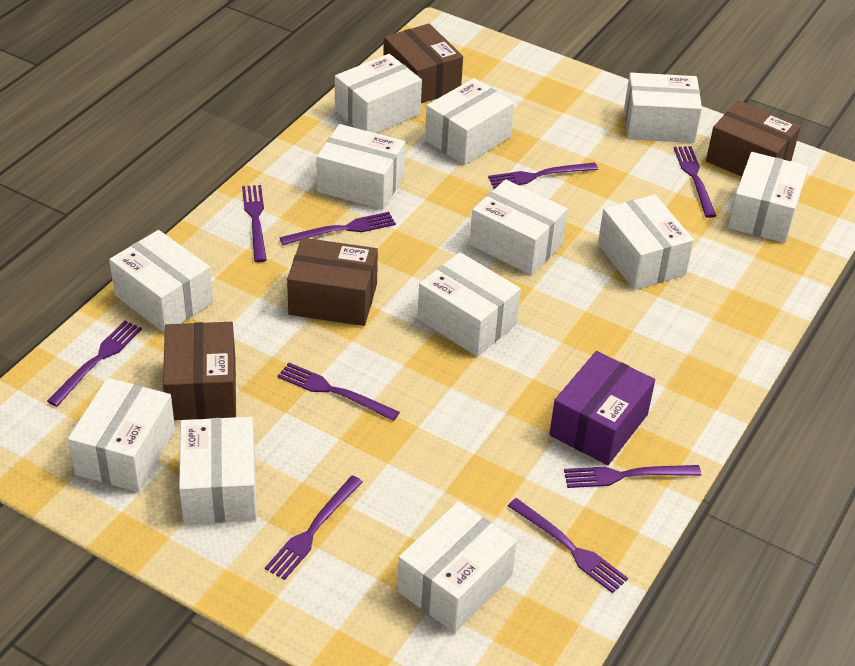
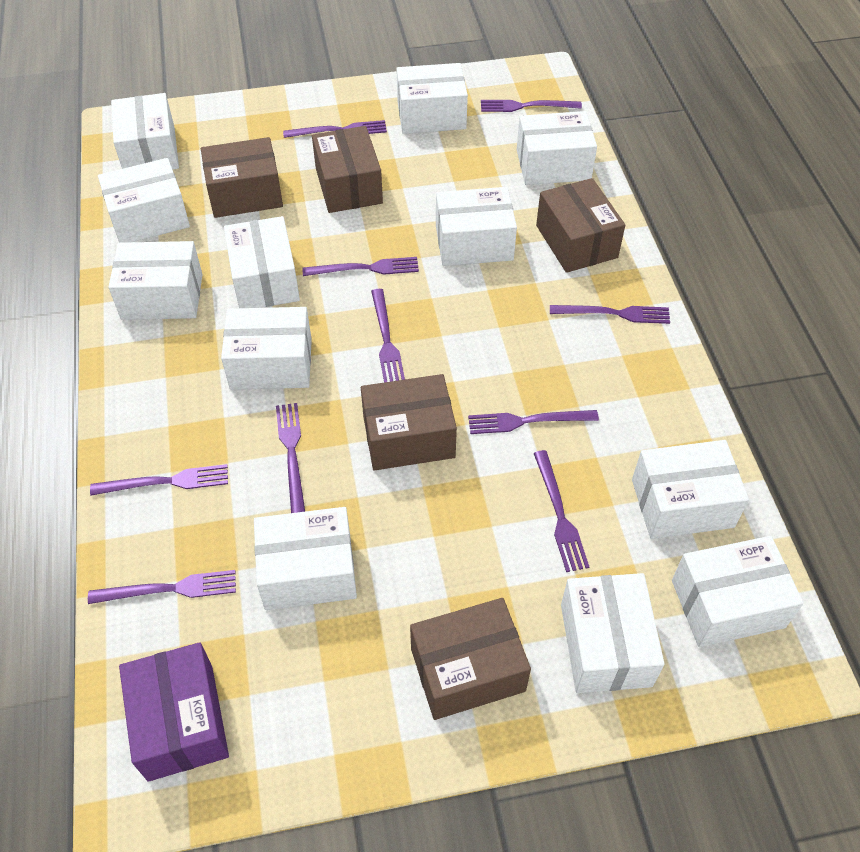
brown box: 4 -> 5
purple fork: 9 -> 10

